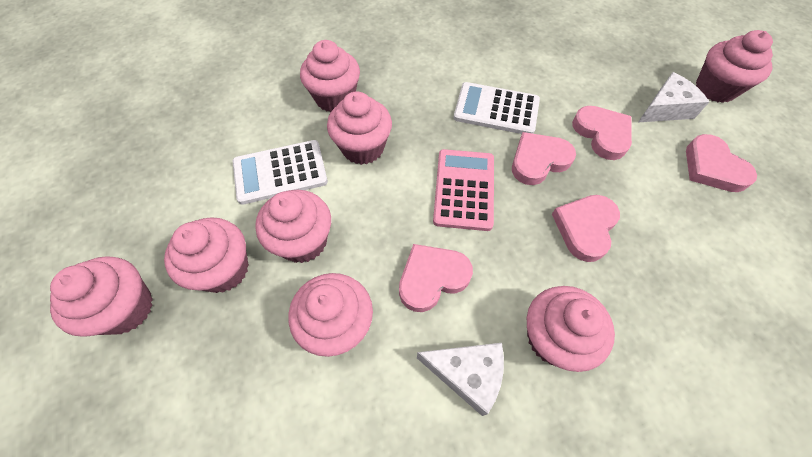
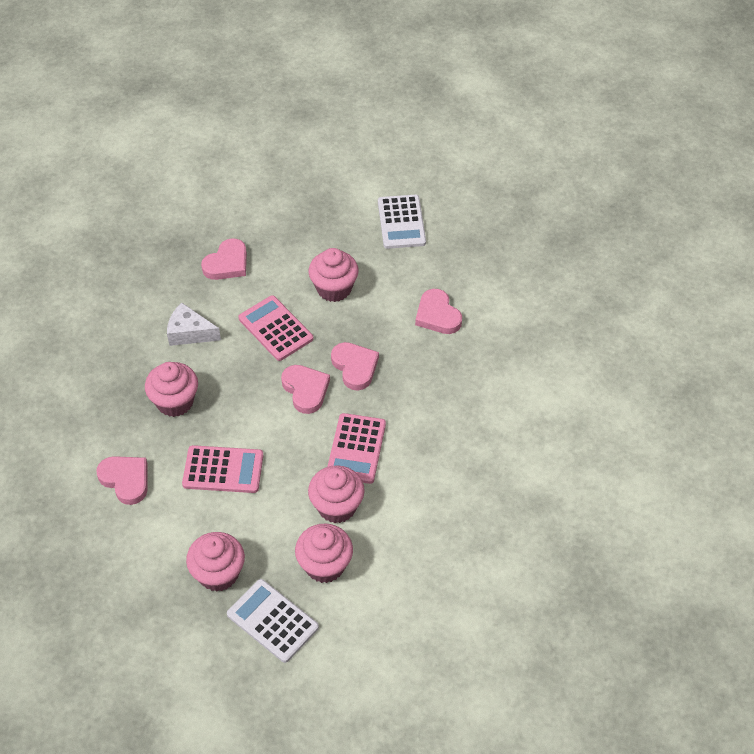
pink calculator: 1 -> 3
pink cupcake: 8 -> 5
white cheese: 2 -> 1

